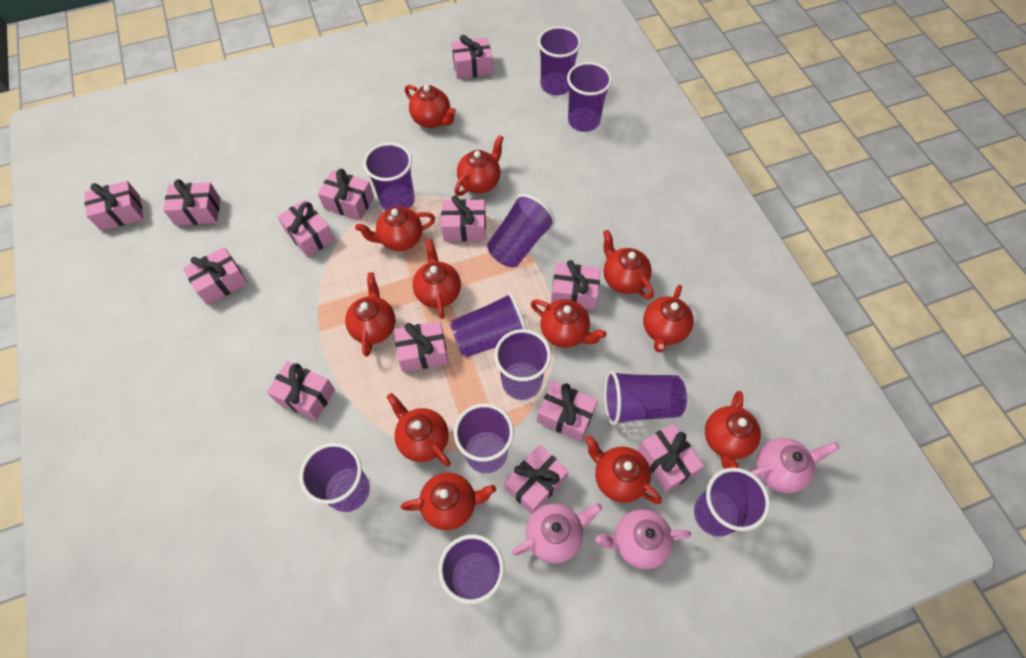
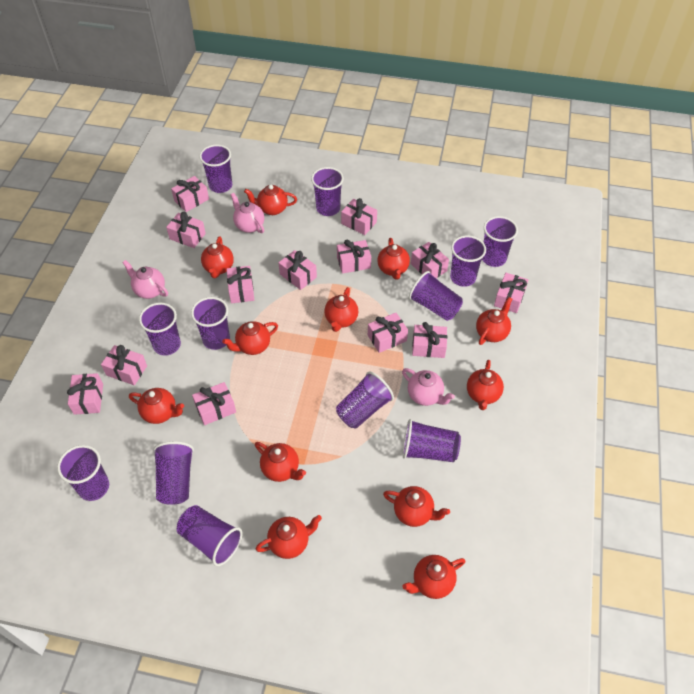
purple cup: 11 -> 12

